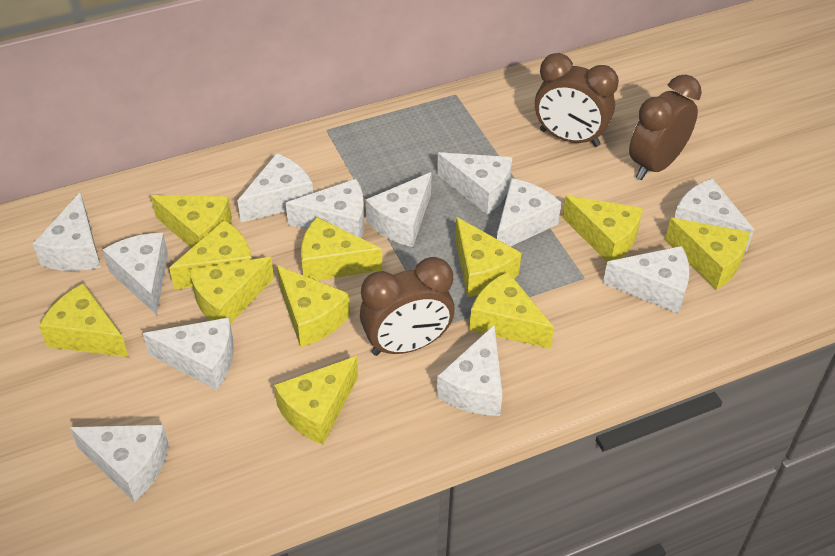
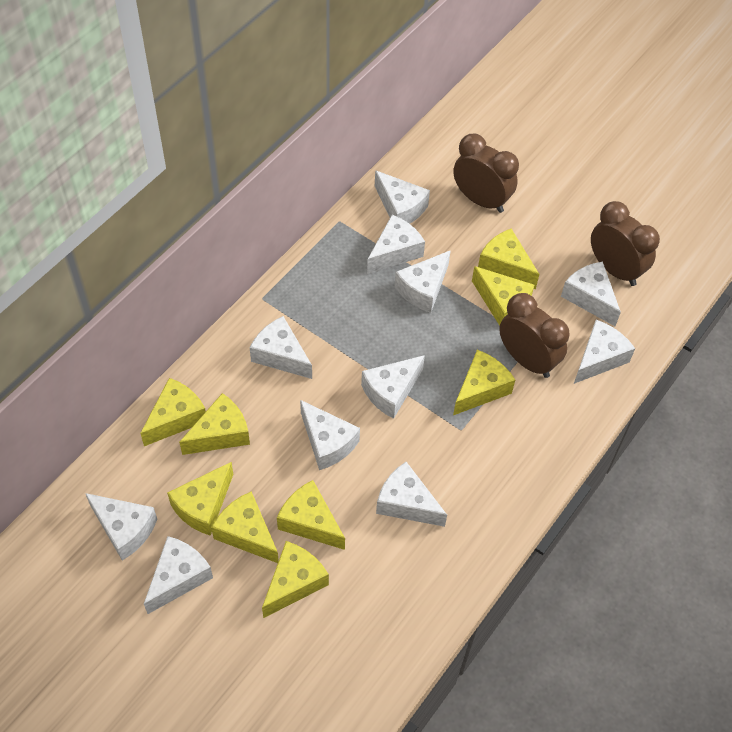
white cheese: 12 -> 11
yellow cheese: 11 -> 9

